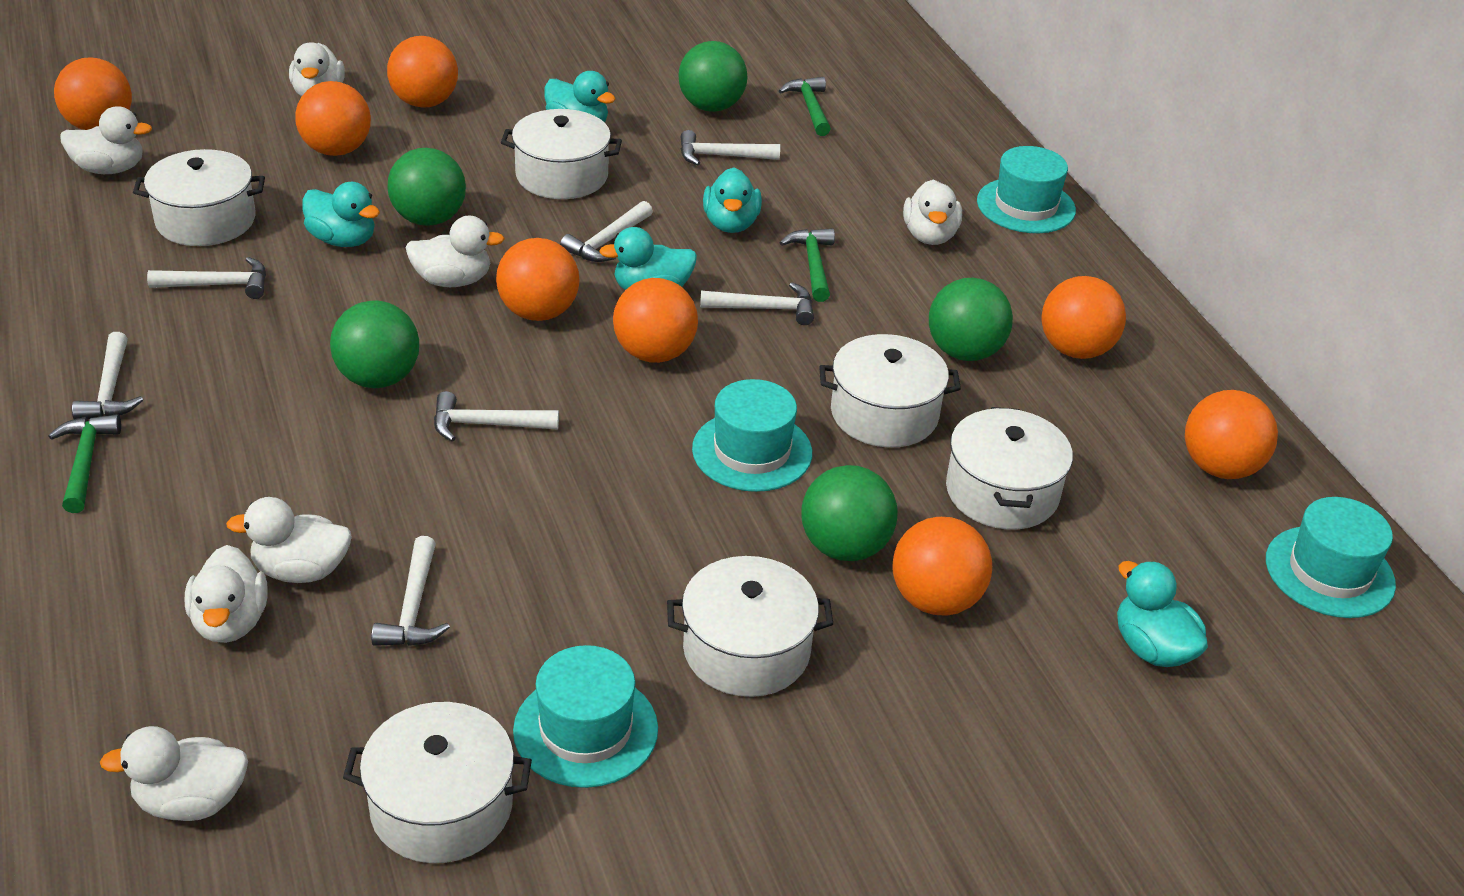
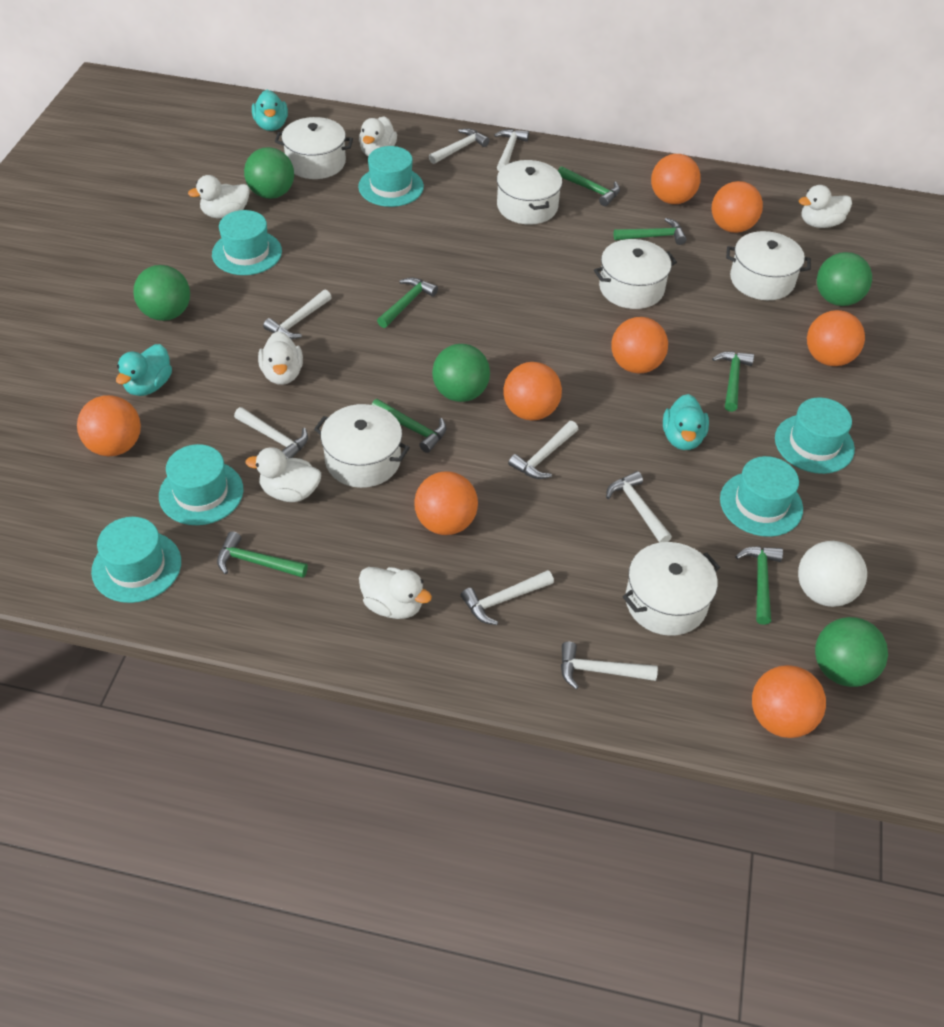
green hammer: 3 -> 7
turquoise duck: 5 -> 3
turquoise hat: 4 -> 6
white ball: 0 -> 1
white duck: 7 -> 6
white hammer: 7 -> 8

